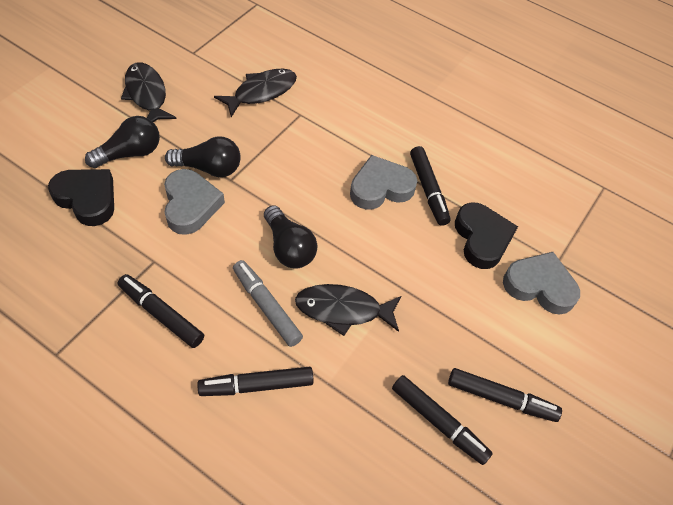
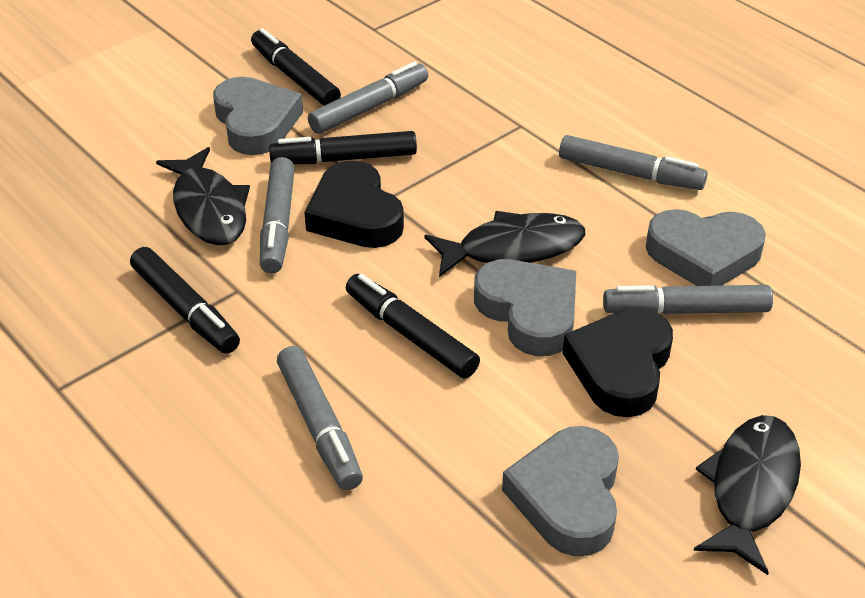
black light bulb: 3 -> 0
black marker: 5 -> 4
grey heart: 3 -> 4
grey marker: 1 -> 5

